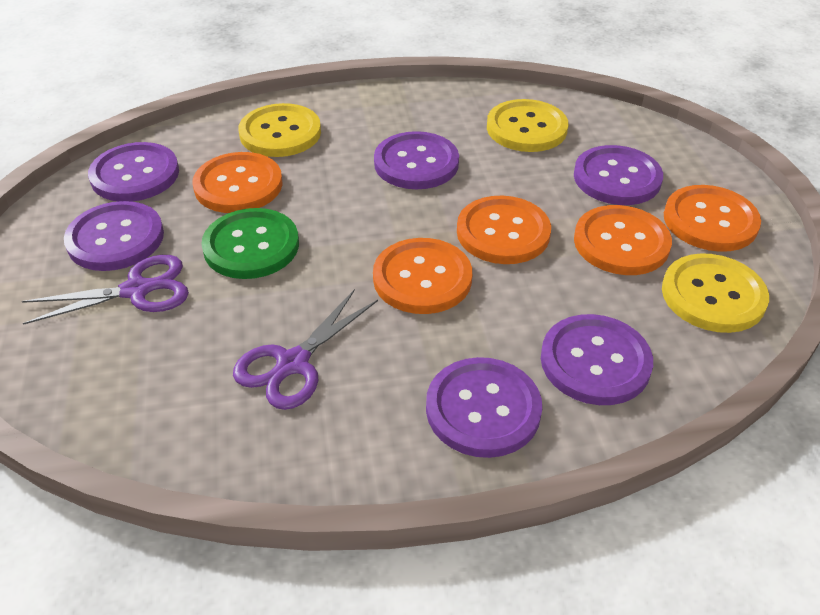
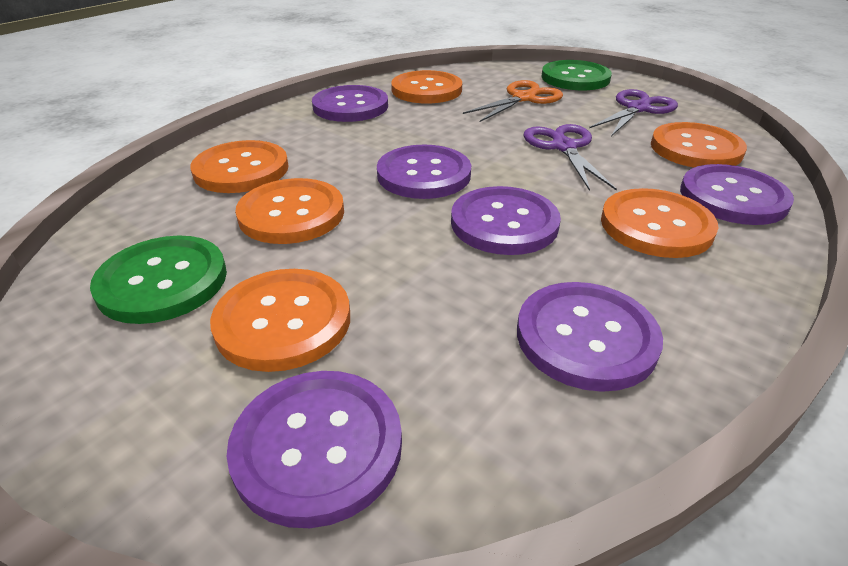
green button: 1 -> 2
orange button: 5 -> 6
orange scissors: 0 -> 1
yellow button: 3 -> 0

